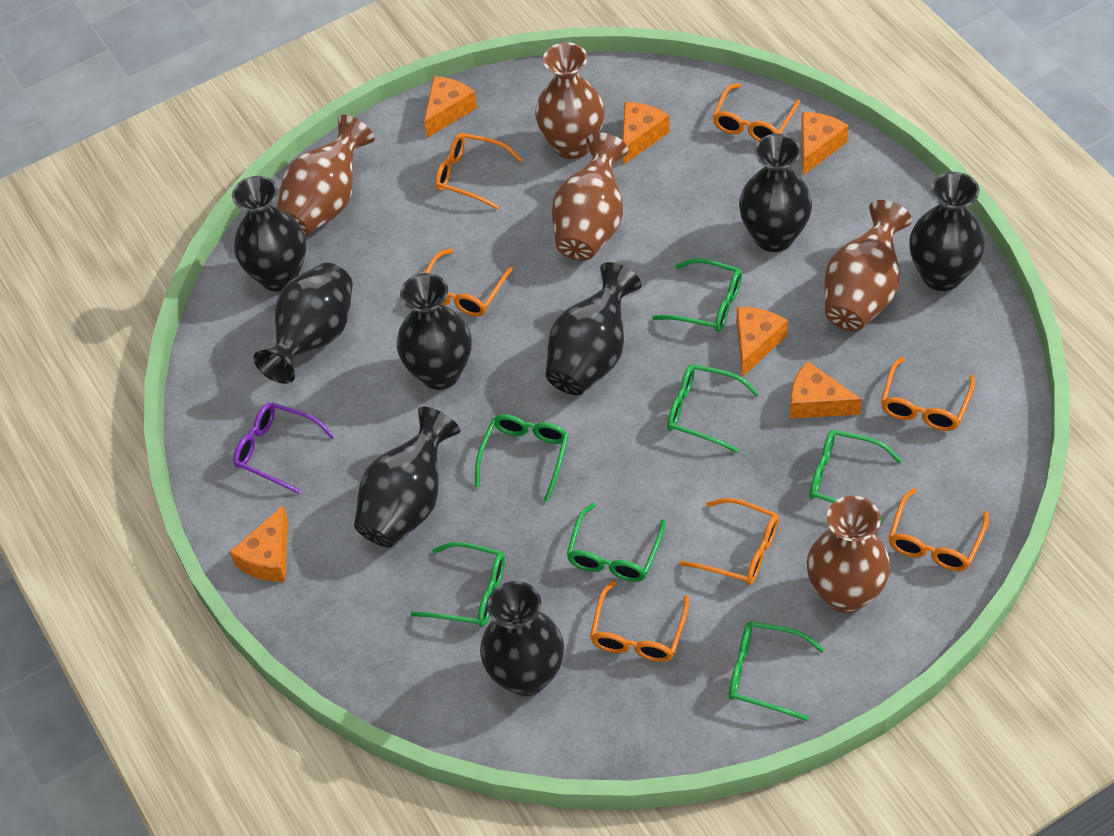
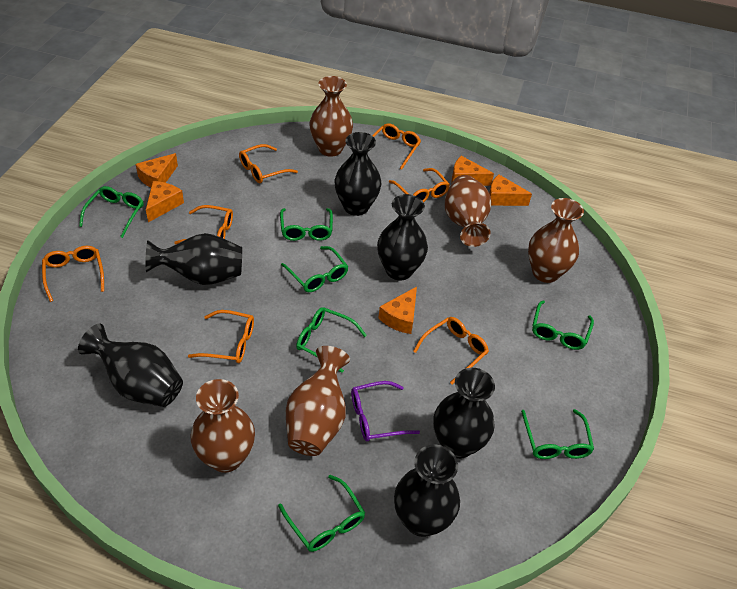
black vase: 8 -> 6
orange cheese: 6 -> 5

